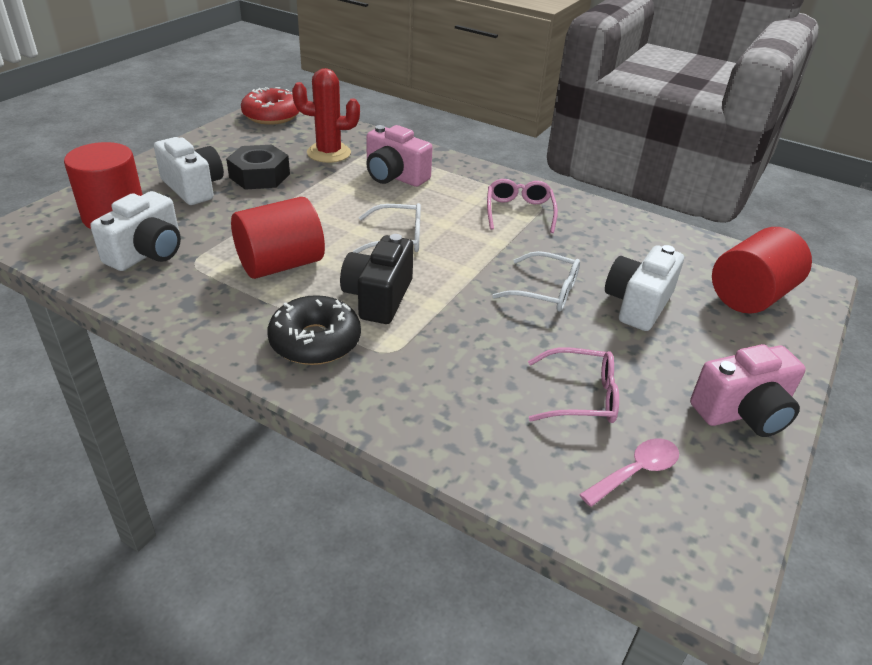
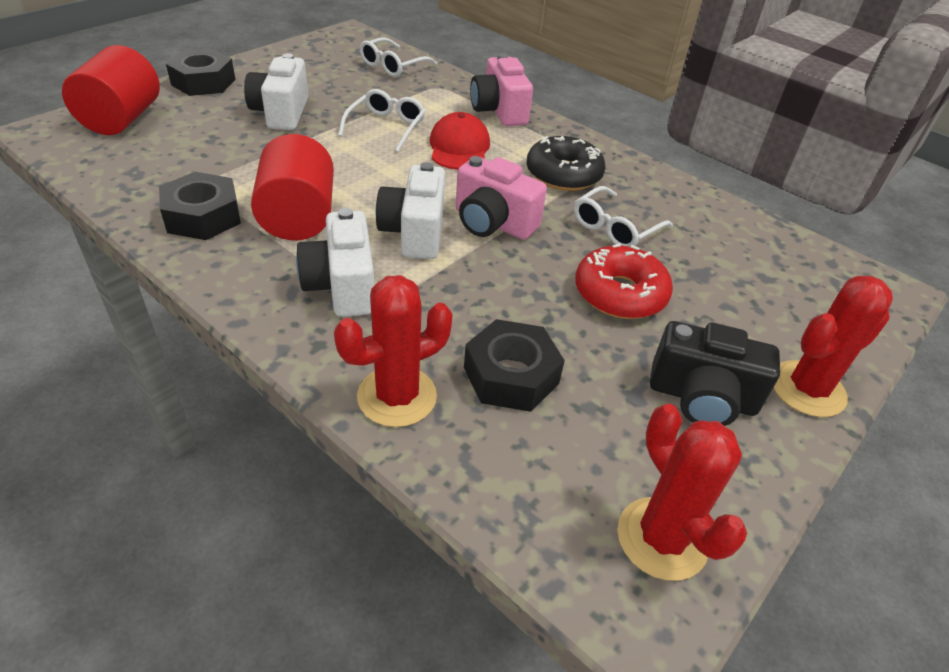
black nut: 1 -> 3
pink glasses: 2 -> 0
pink spoon: 1 -> 0
red cactus: 1 -> 3
red cap: 0 -> 1
red cylinder: 3 -> 2
white glasses: 2 -> 3

